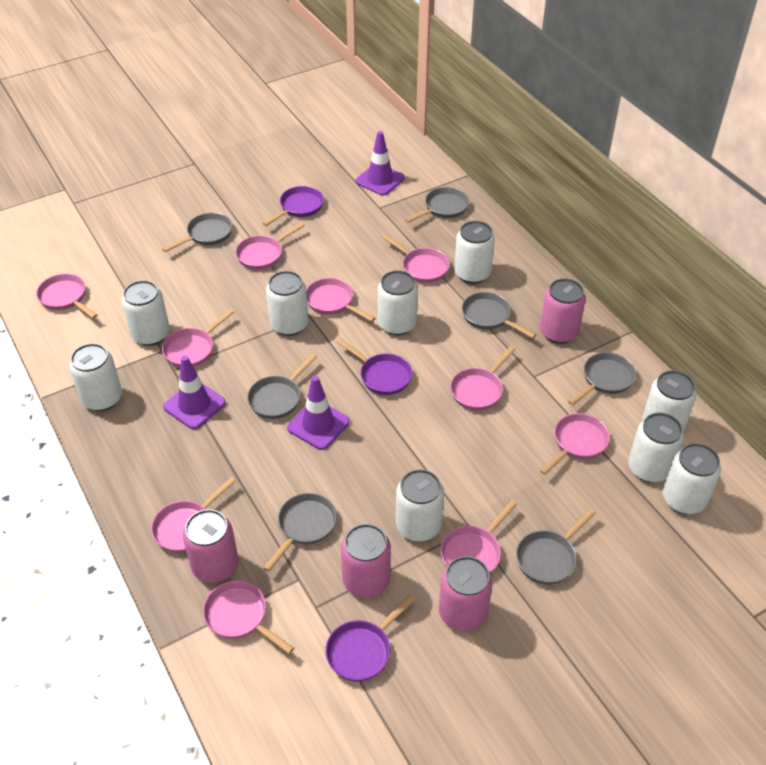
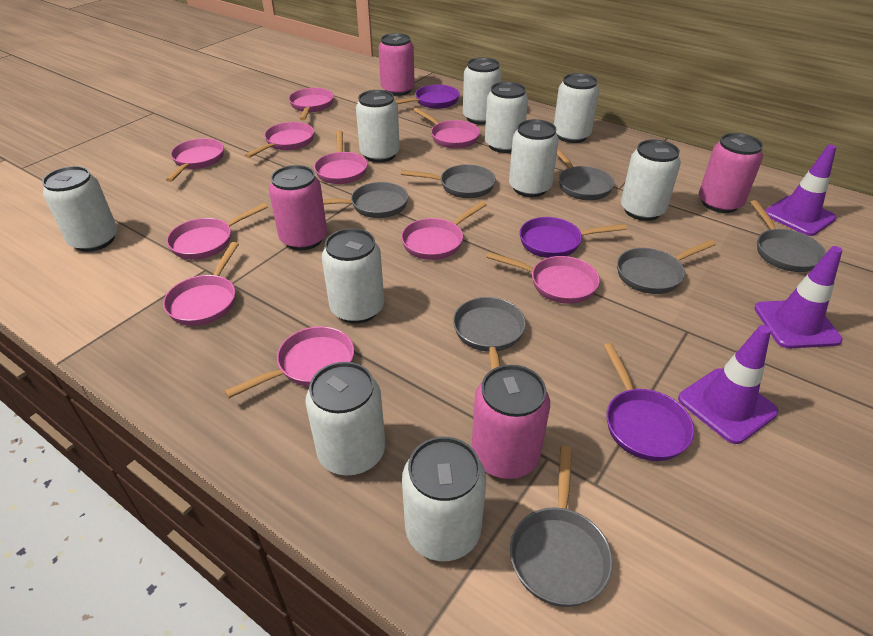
white can: 9 -> 10

